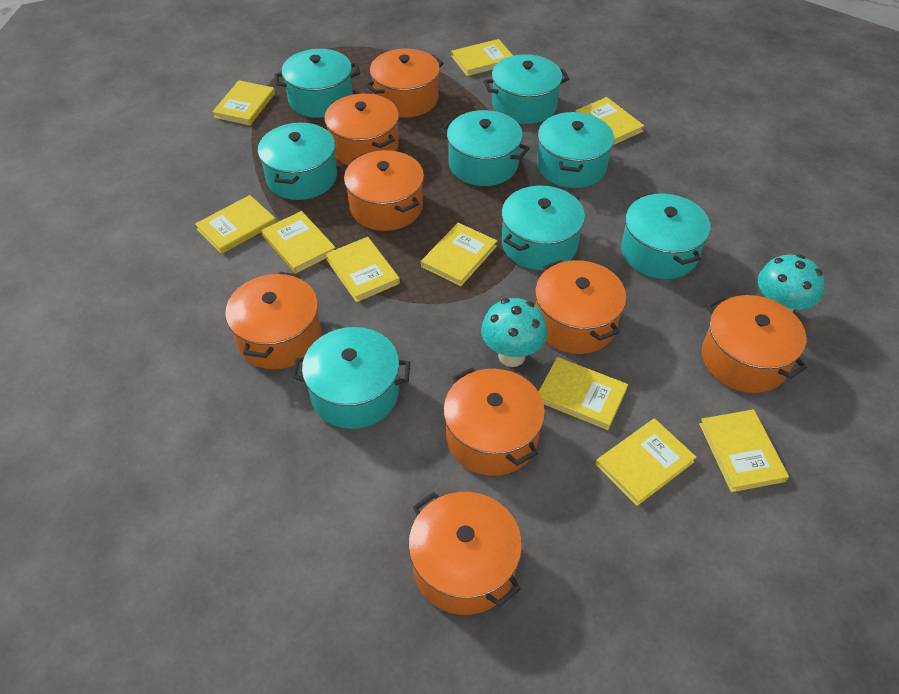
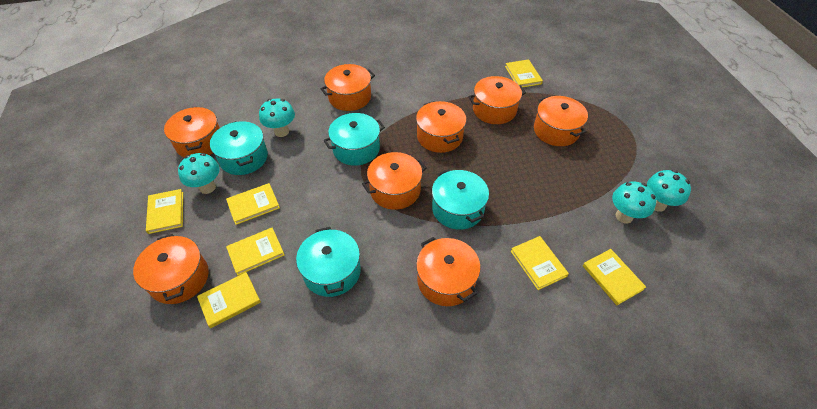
turquoise mushroom: 2 -> 4
turquoise pot: 8 -> 4
yellow book: 10 -> 7

